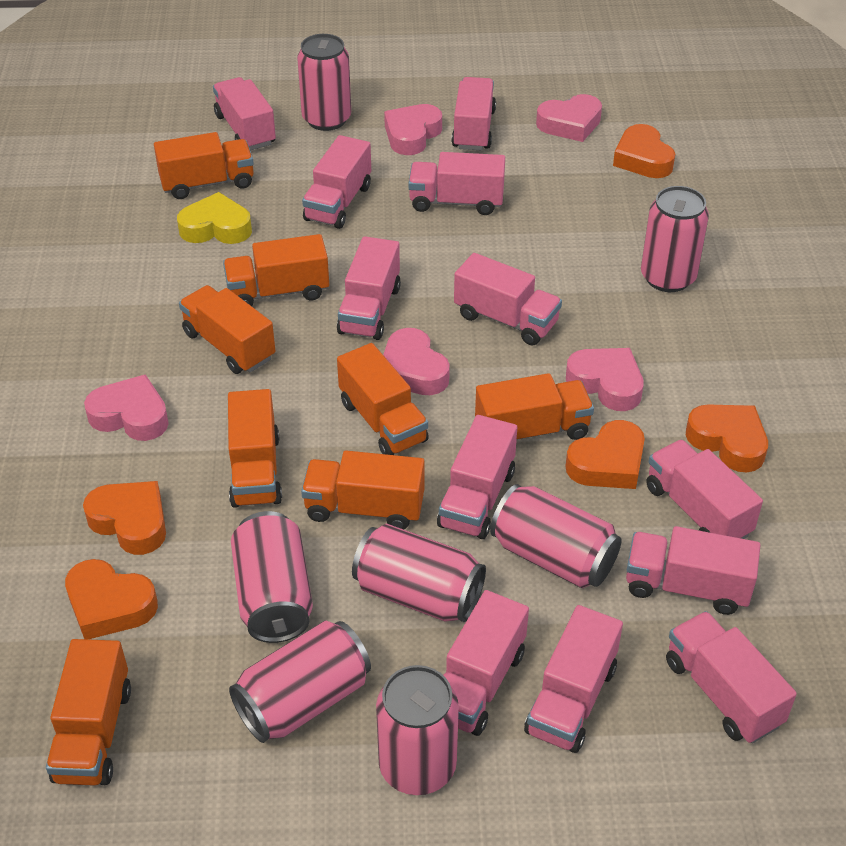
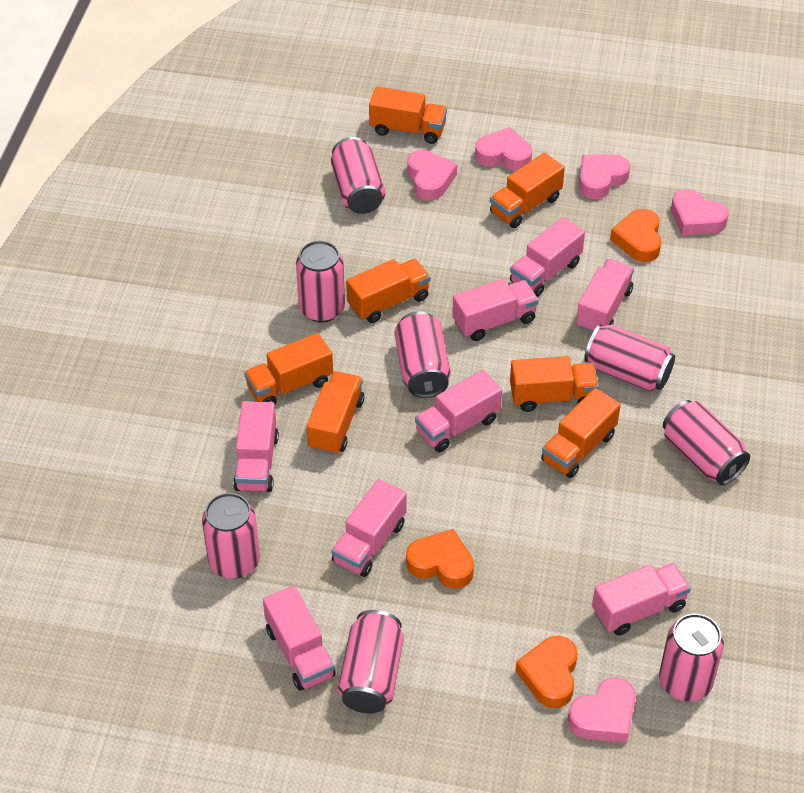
orange heart: 5 -> 3
orange truck: 8 -> 7
pink can: 7 -> 8
pink truck: 12 -> 8
yellow heart: 1 -> 0

